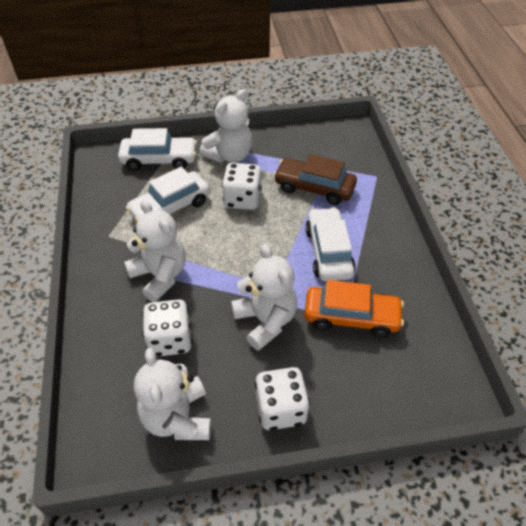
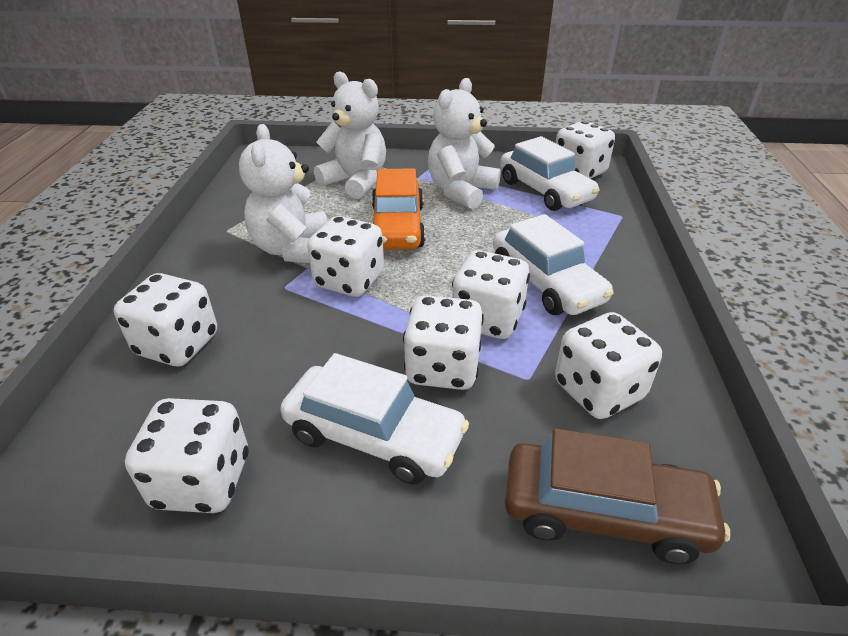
white dice: 3 -> 7
white teddy bear: 4 -> 3

